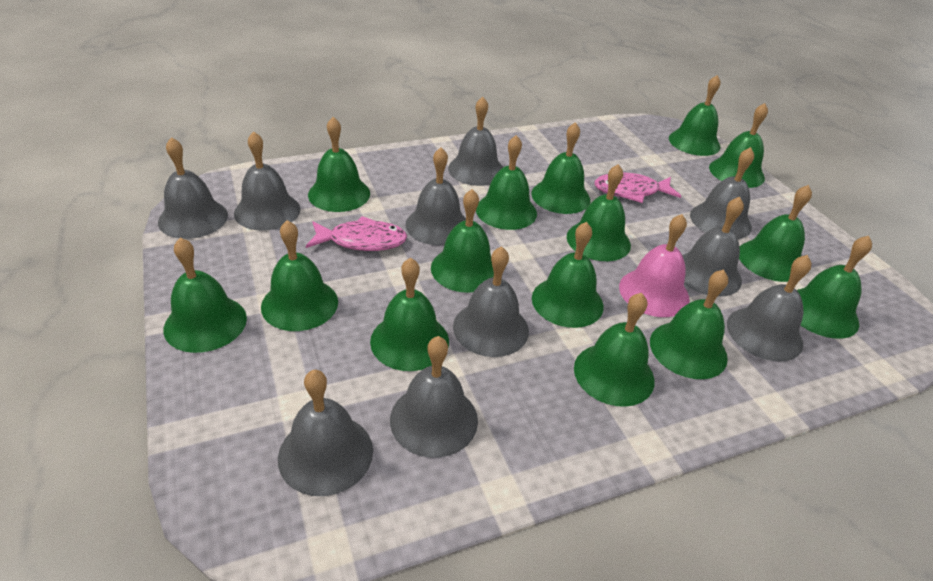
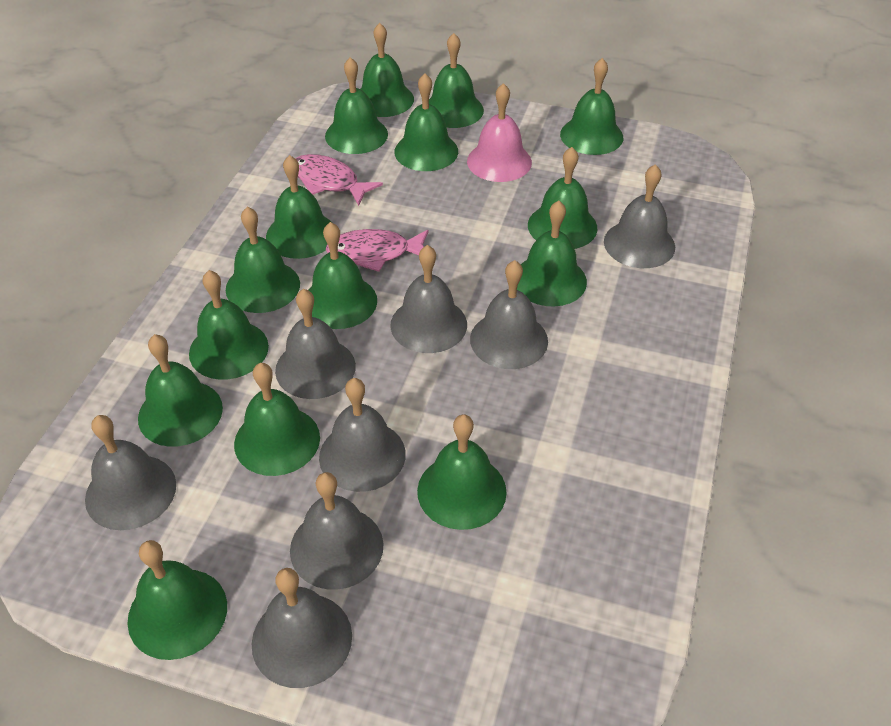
grey bell: 10 -> 8

